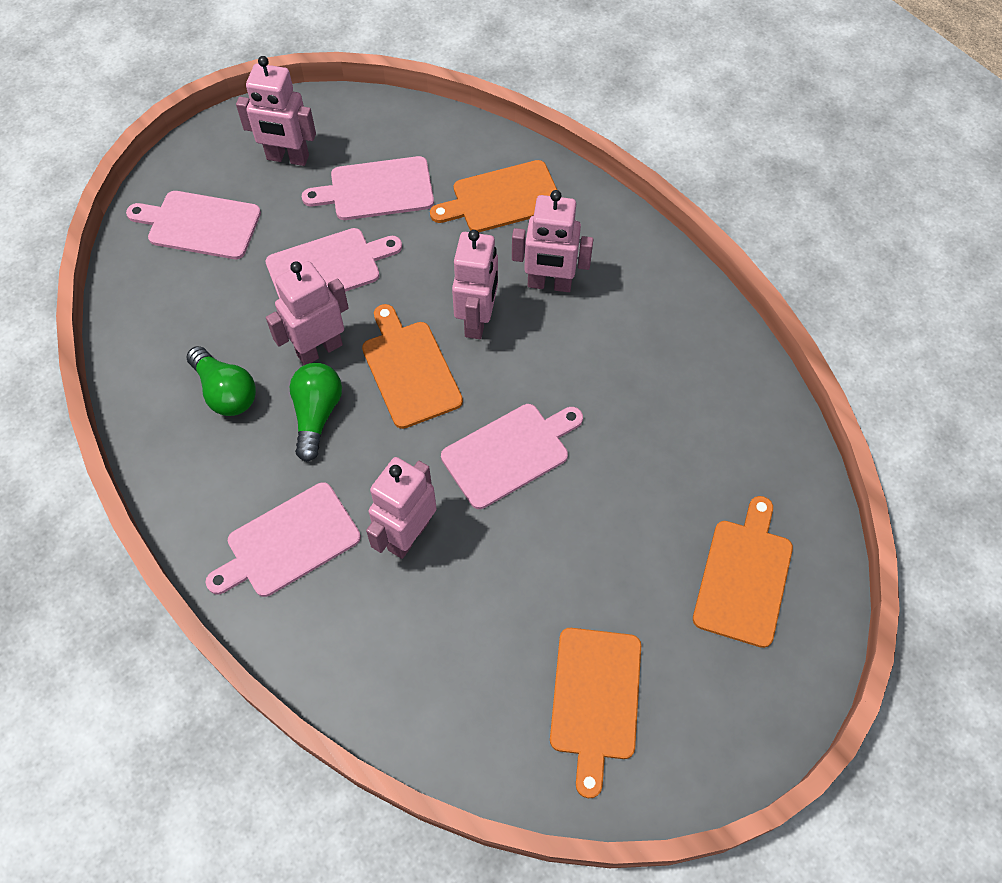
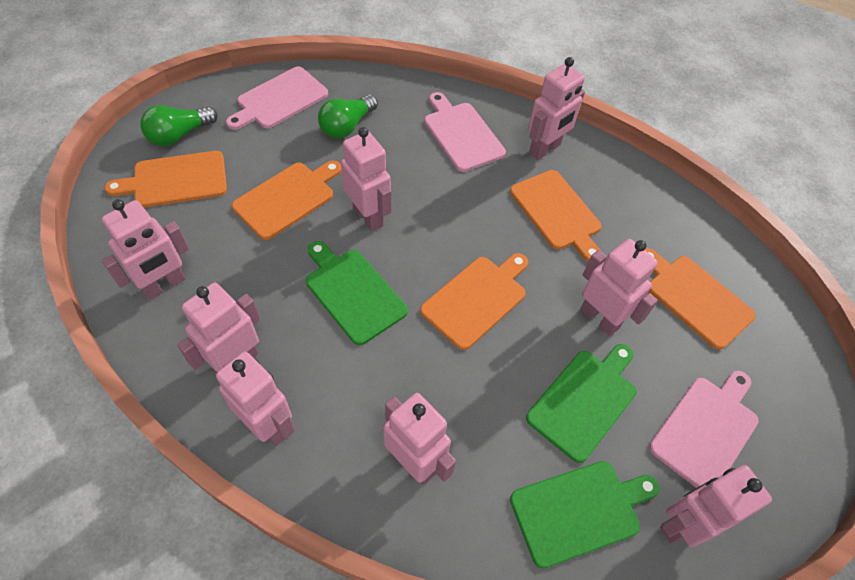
green cutting board: 0 -> 3
orange cutting board: 4 -> 5
pink cutting board: 5 -> 3
pink robot: 5 -> 8

